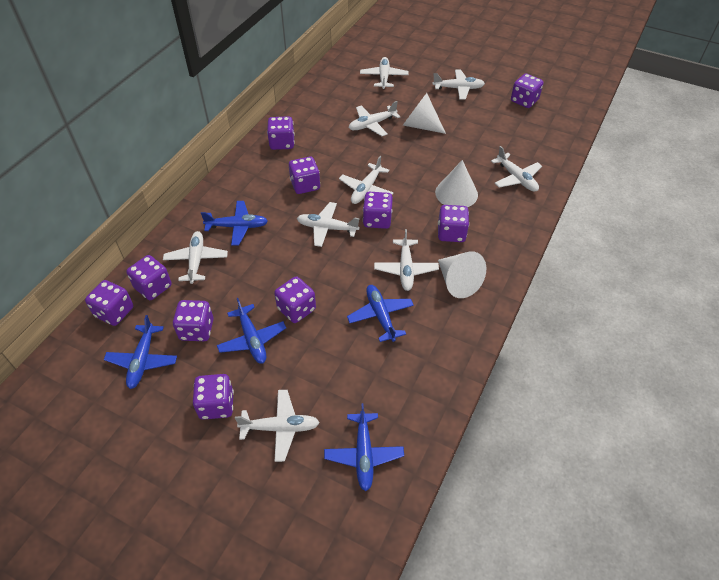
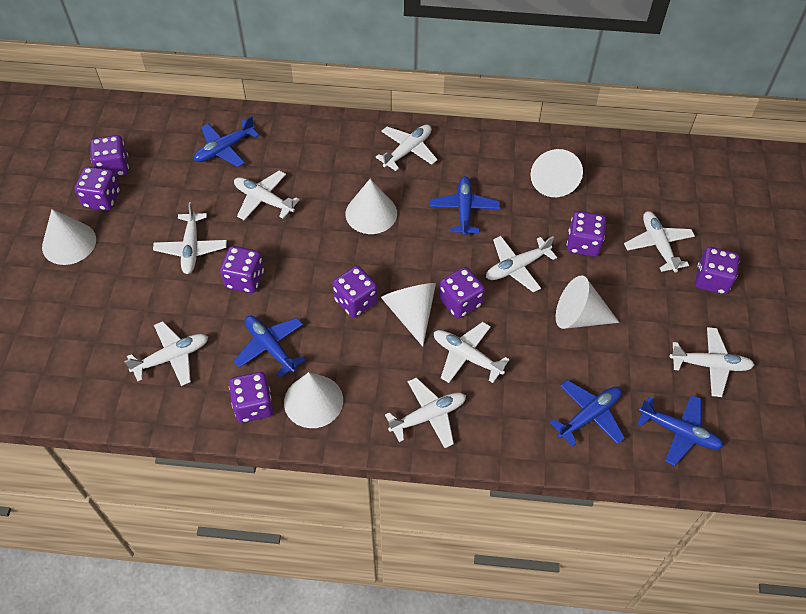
purple dice: 10 -> 8
white cone: 3 -> 6

